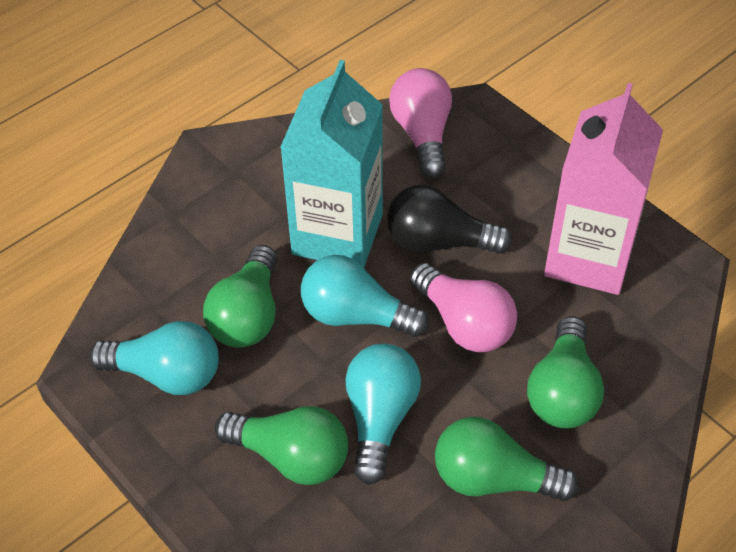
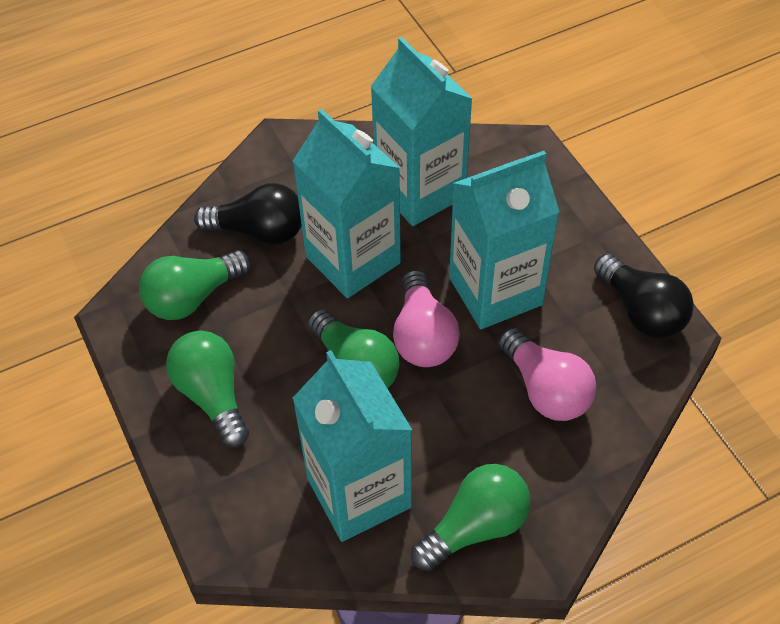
black light bulb: 1 -> 2
pink carton: 1 -> 0
turquoise carton: 1 -> 4
turquoise light bulb: 3 -> 0

